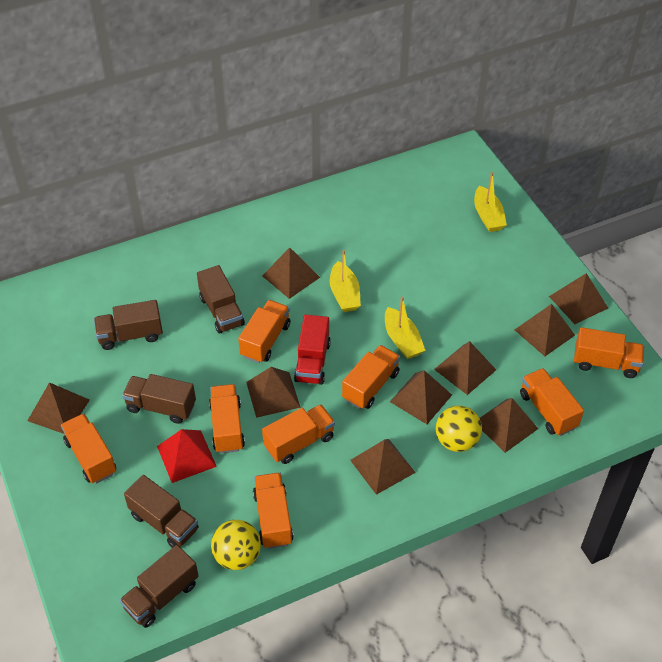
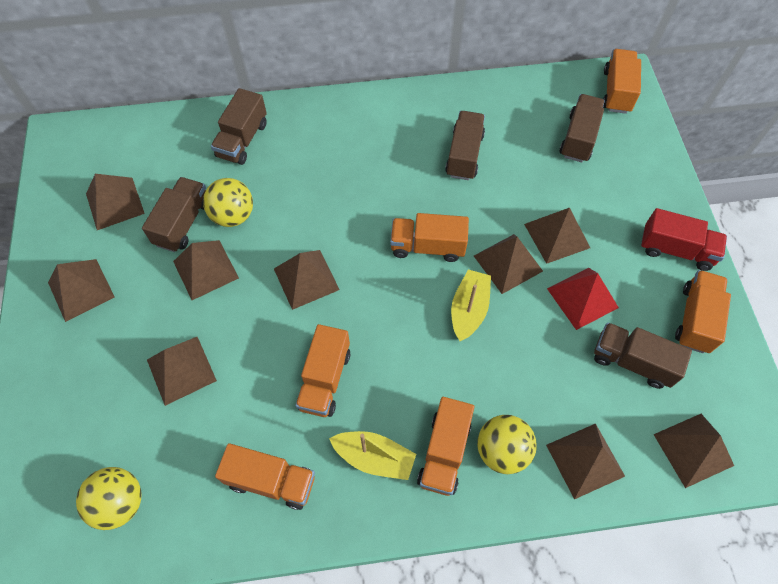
orange truck: 8 -> 6
yellow ball: 2 -> 3
yellow boat: 3 -> 2

